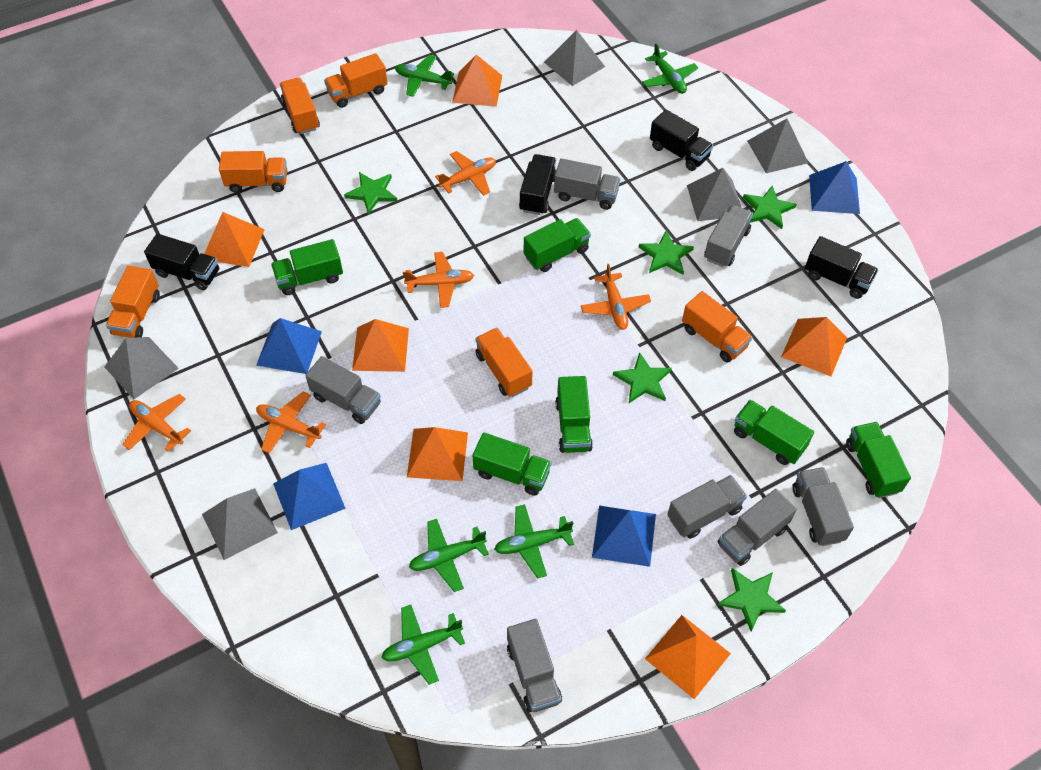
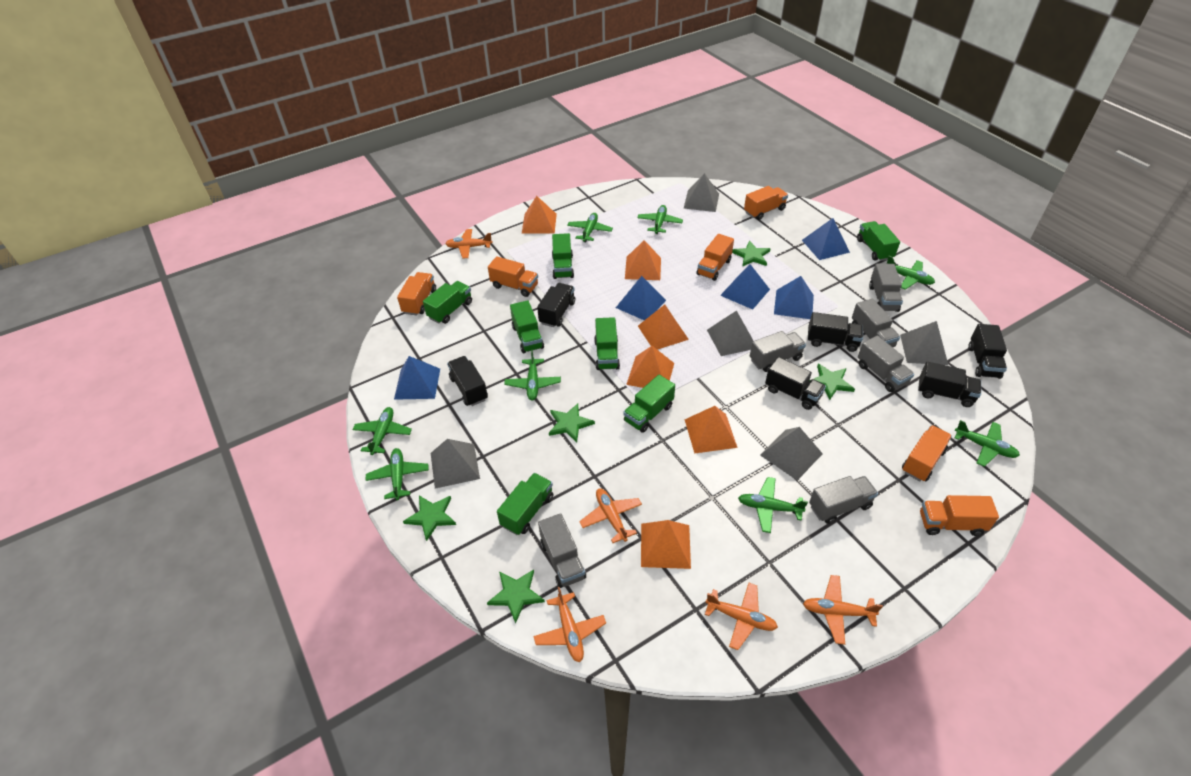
black truck: 4 -> 6
blue pyramid: 4 -> 5
green plane: 5 -> 8
green truck: 6 -> 7
grey truck: 7 -> 6

